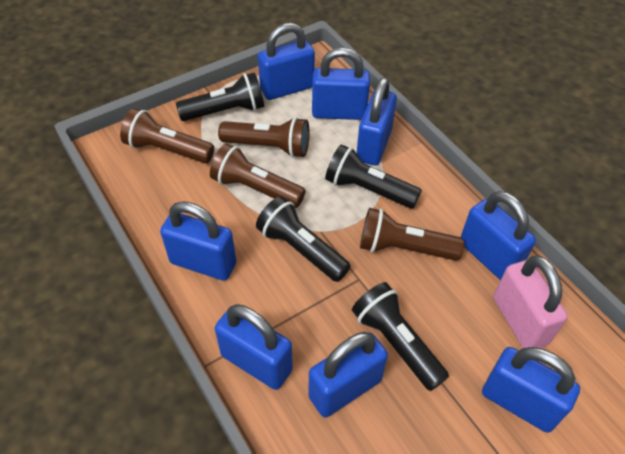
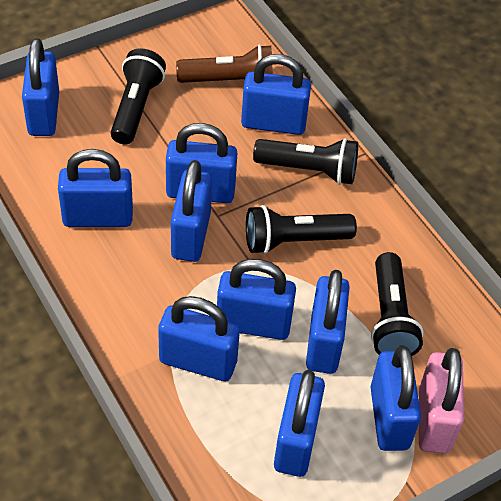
blue padlock: 8 -> 10
brown flashlight: 4 -> 1

